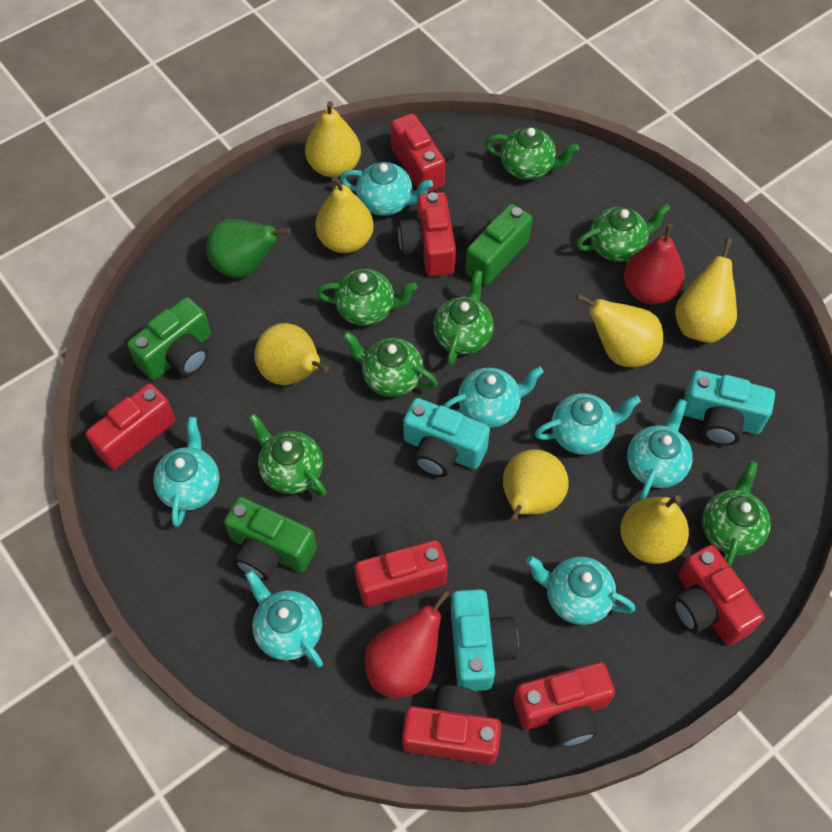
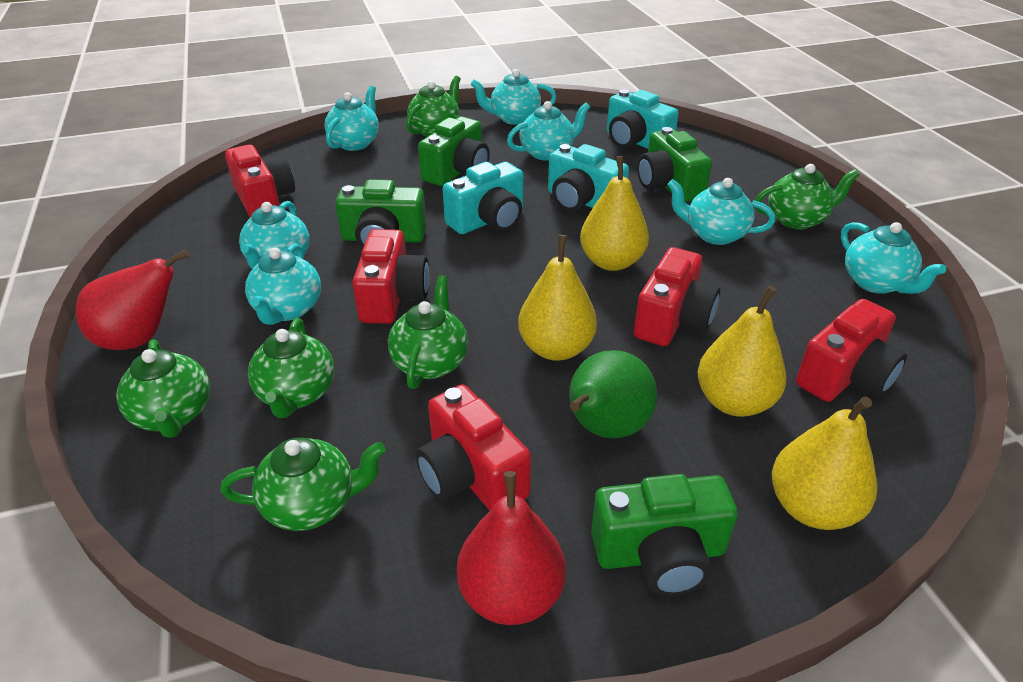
green camera: 3 -> 4
green teapot: 7 -> 6
red camera: 7 -> 5
yellow pear: 7 -> 4

